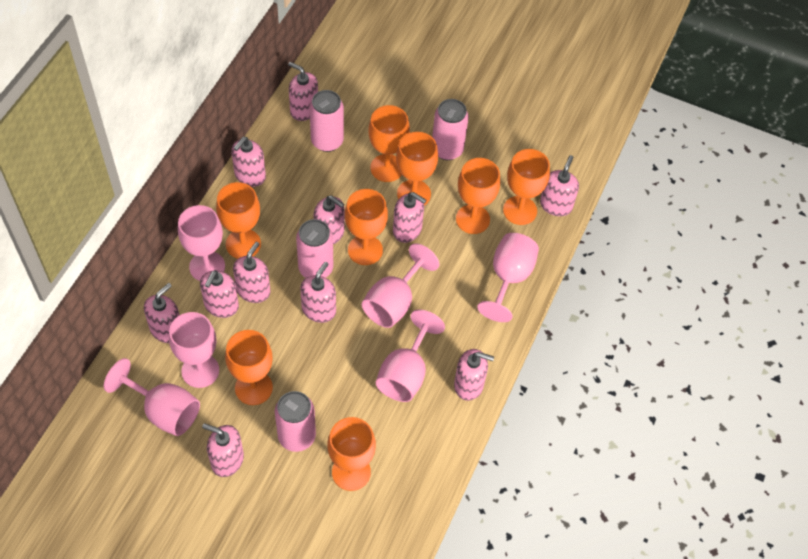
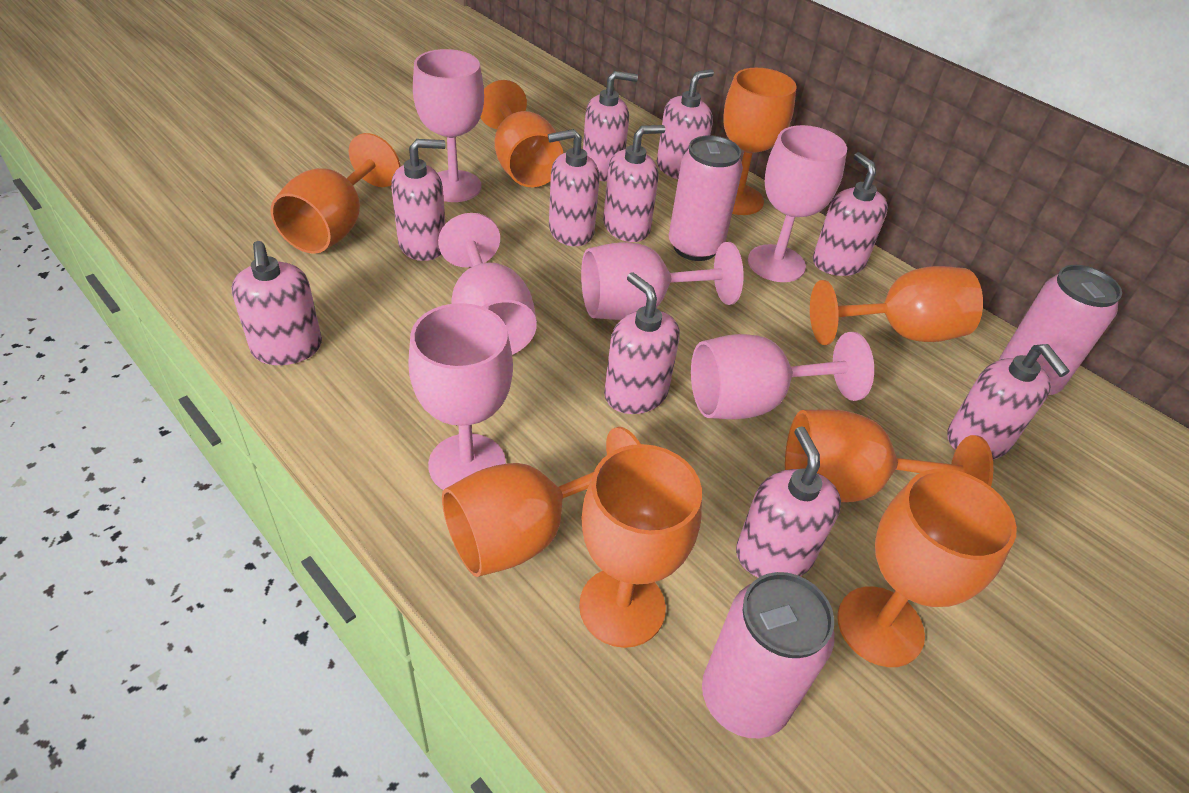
pink can: 4 -> 3
pink soap dispenser: 11 -> 10

